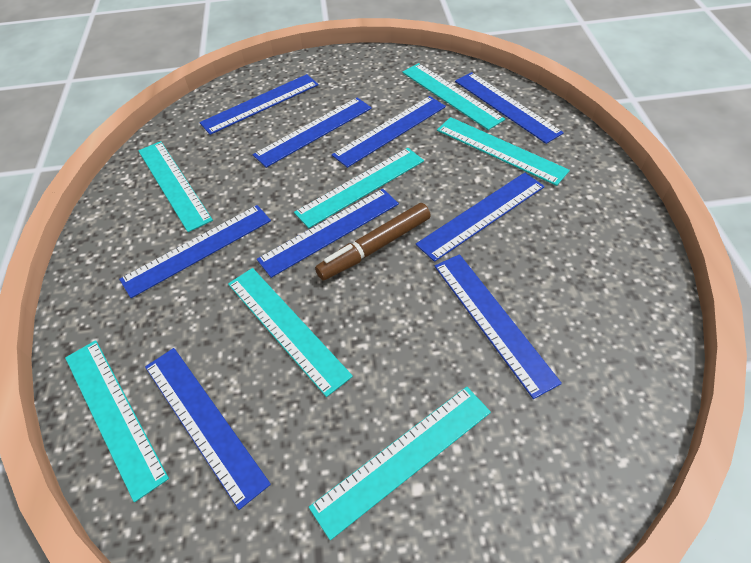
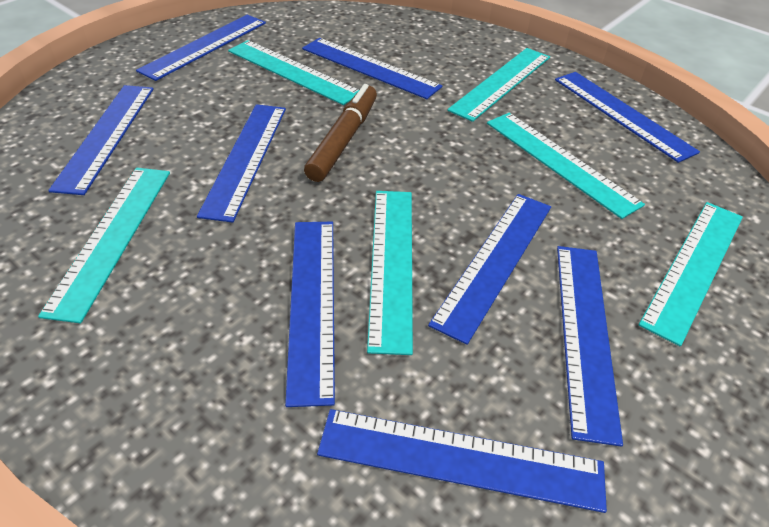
turquoise ruler: 7 -> 6

